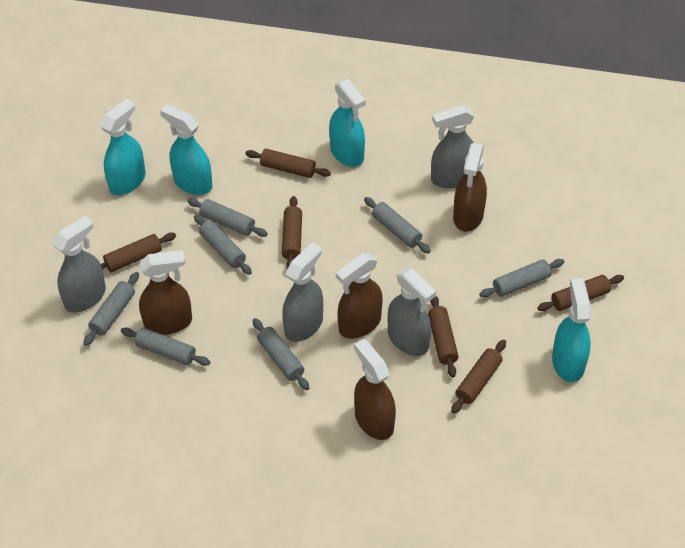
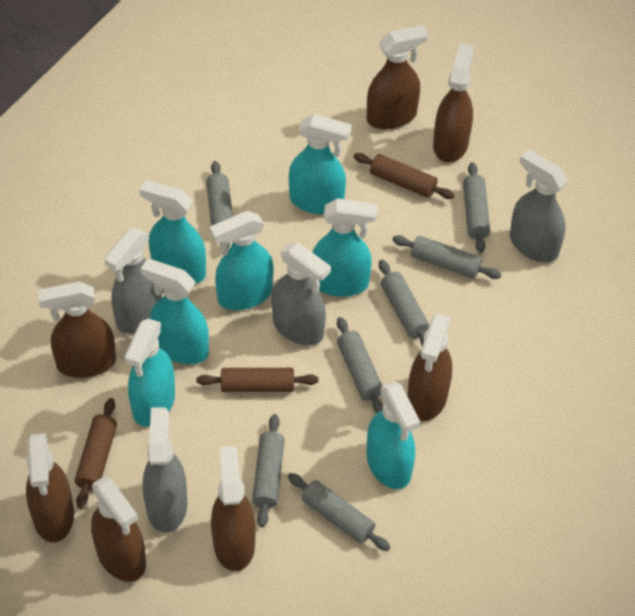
brown rolling pin: 6 -> 3
brown spray bottle: 4 -> 7
turquoise spray bottle: 4 -> 7

